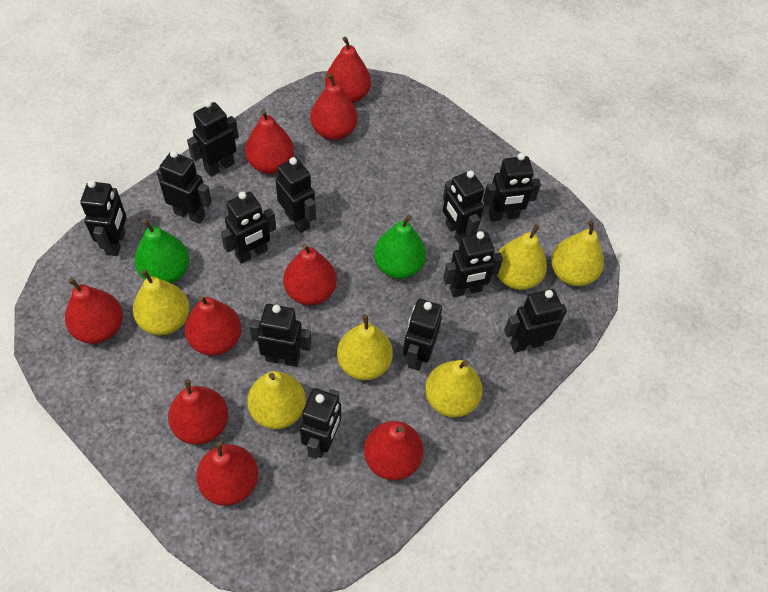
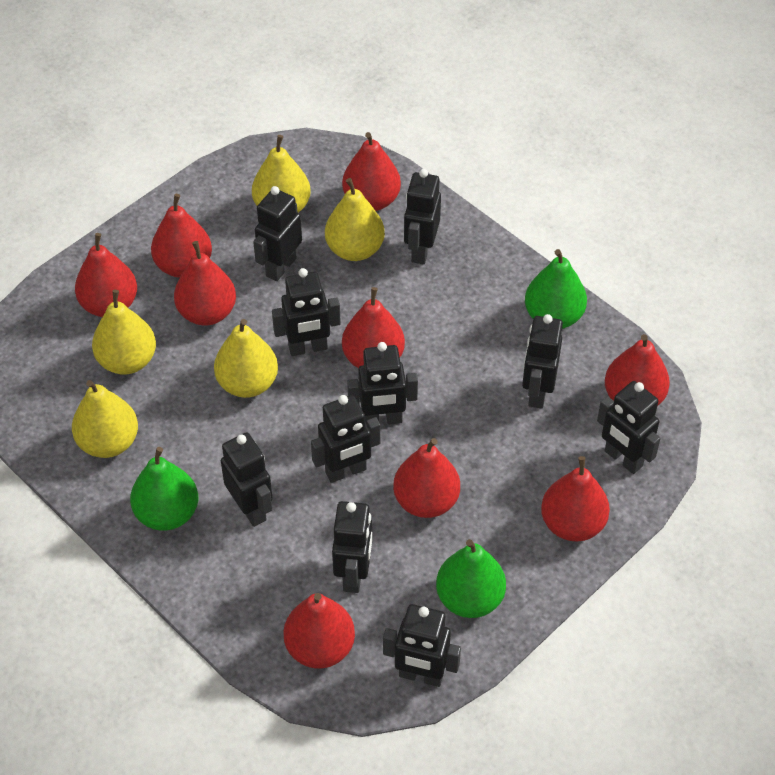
black robot: 12 -> 10
green pear: 2 -> 3
yellow pear: 6 -> 5

